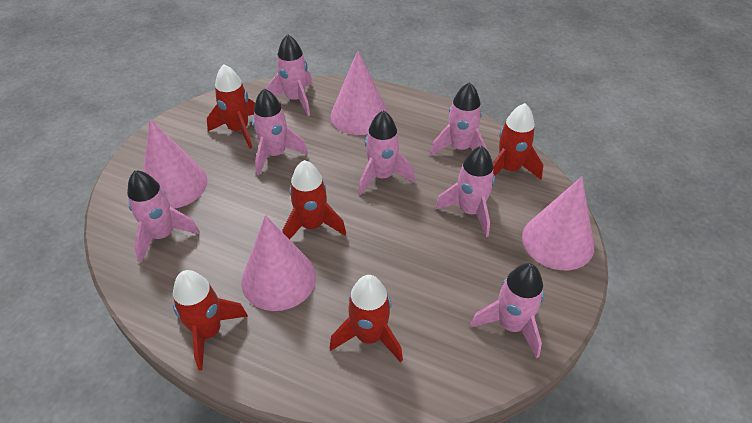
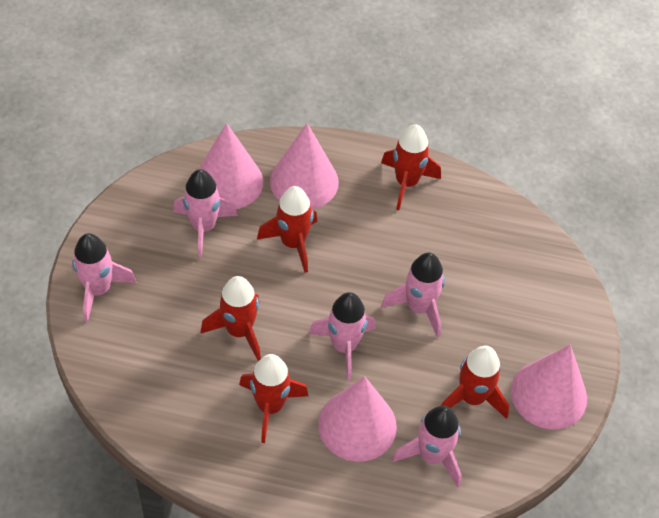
pink rocket: 7 -> 5

